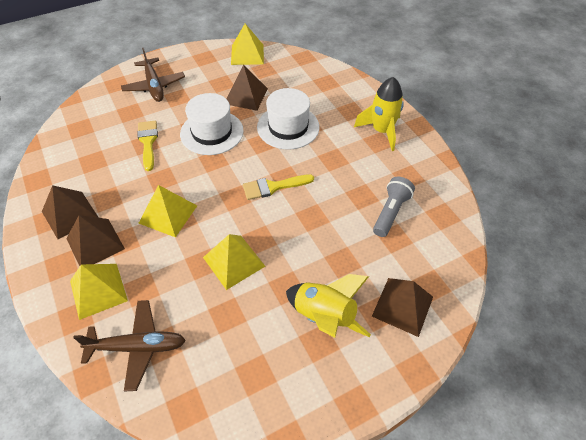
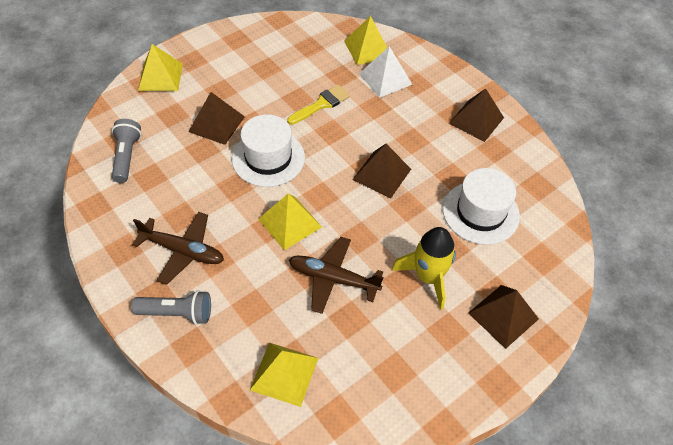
grey flashlight: 1 -> 2
white pyramid: 0 -> 1
yellow brush: 2 -> 1
yellow rocket: 2 -> 1

